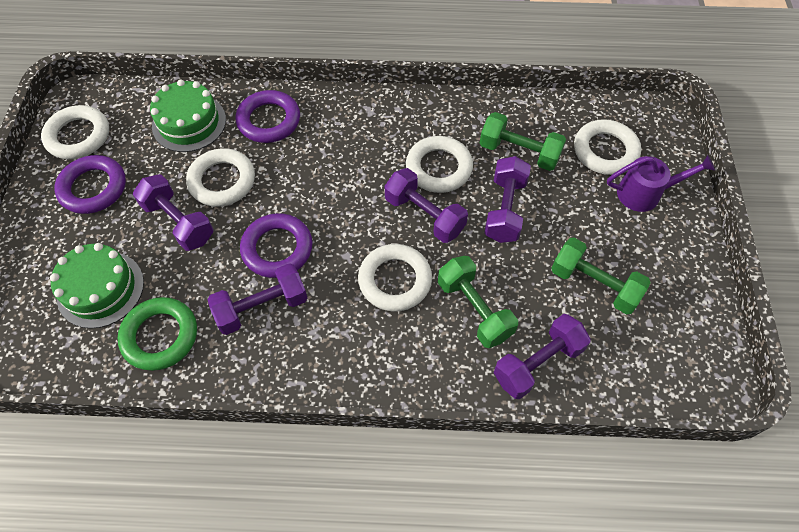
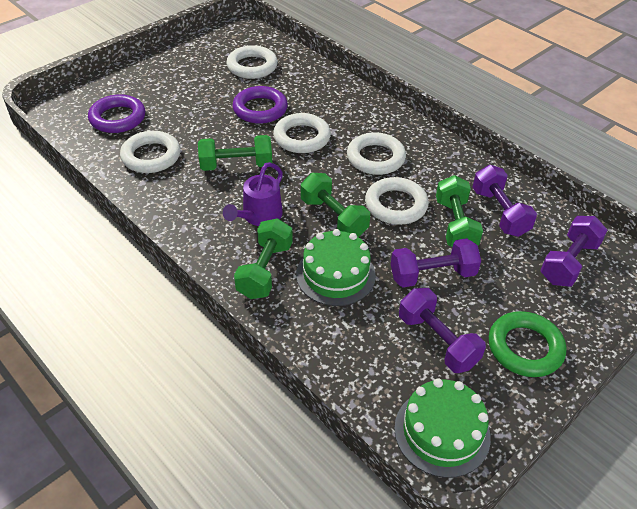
green dumbbell: 3 -> 4
purple dumbbell: 5 -> 4
purple ring: 3 -> 2

